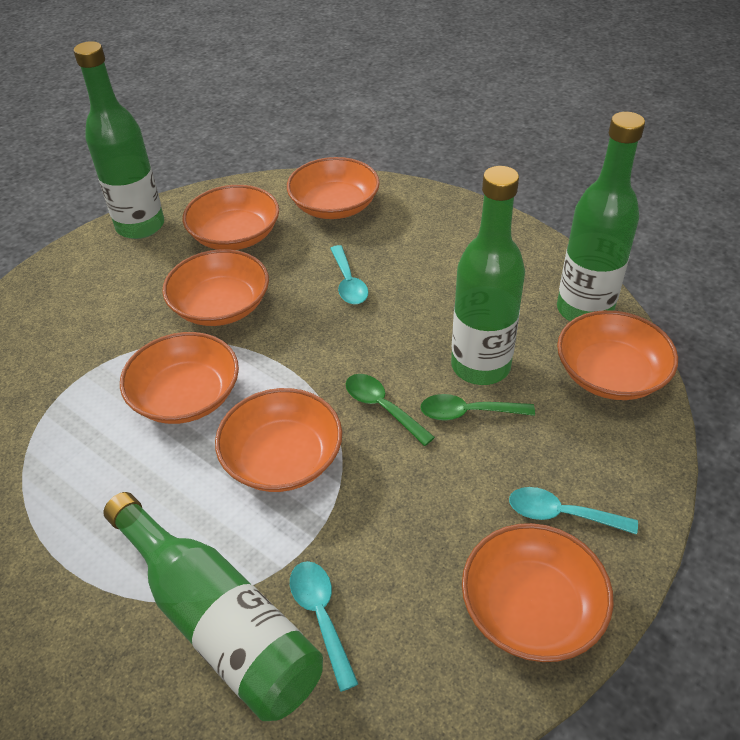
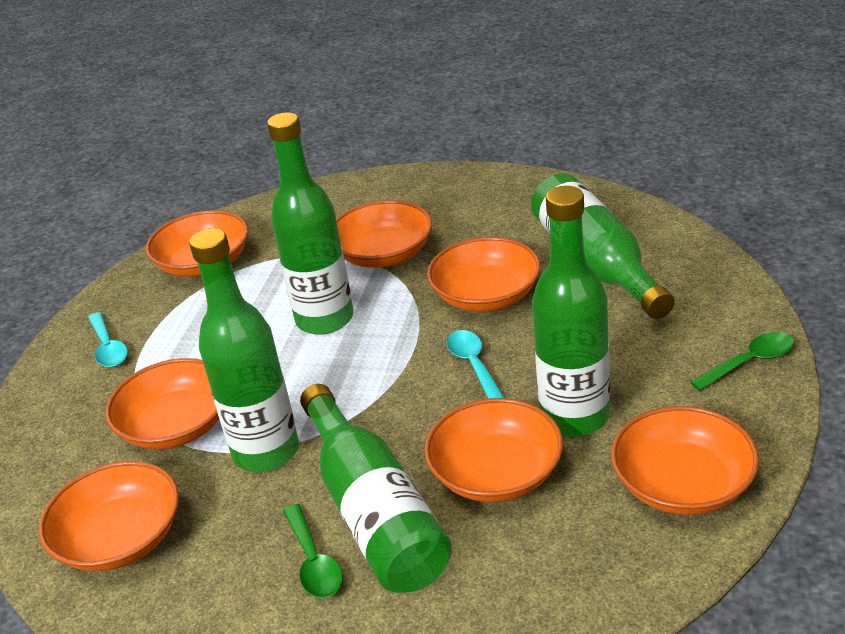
green bottle: 4 -> 5
turquoise spoon: 3 -> 2

